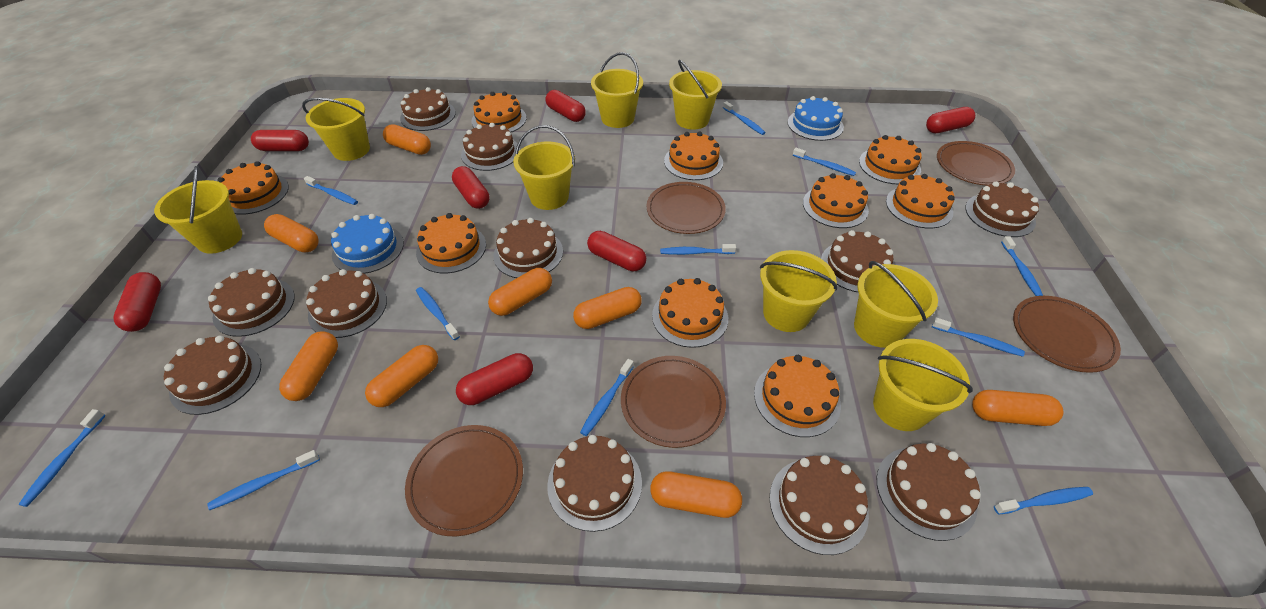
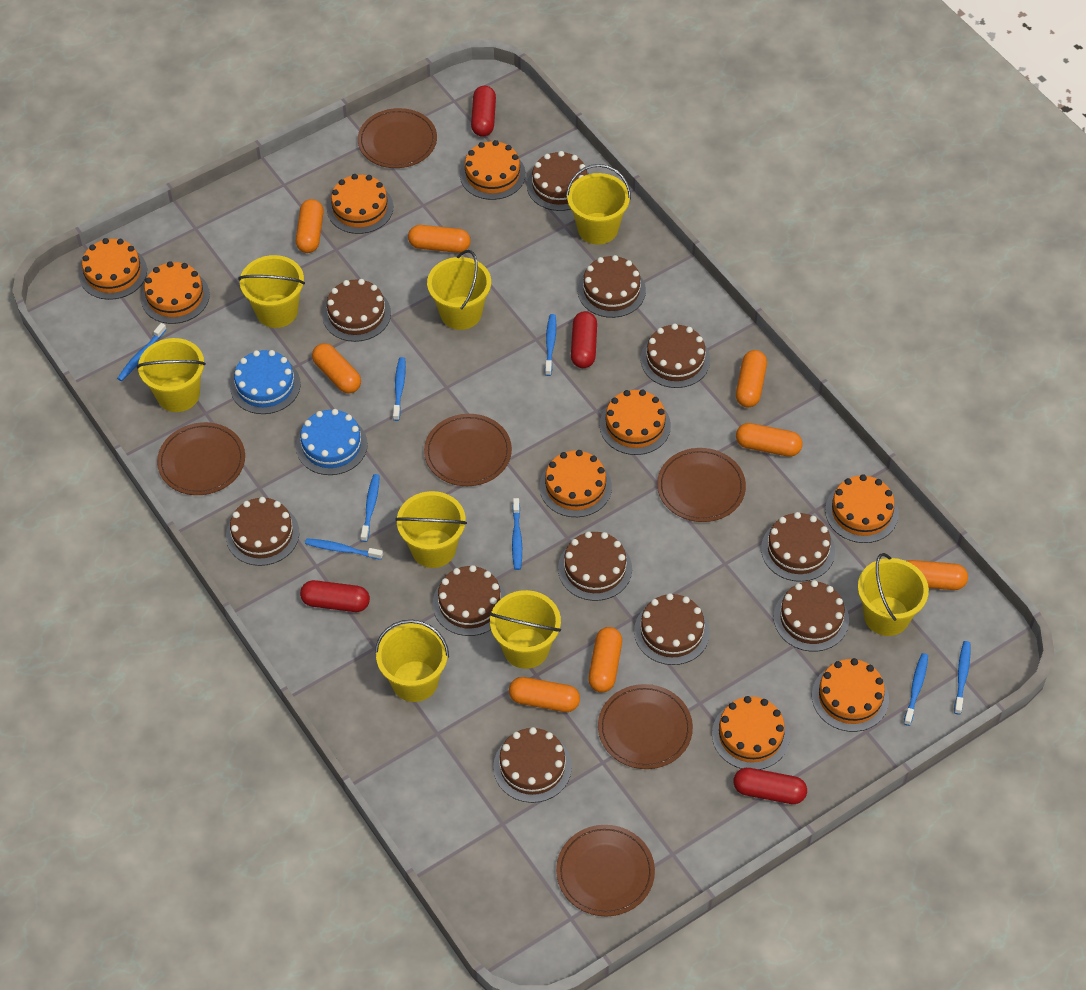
blue toothbrush: 11 -> 8
brown plate: 5 -> 6
red capsule: 7 -> 4

